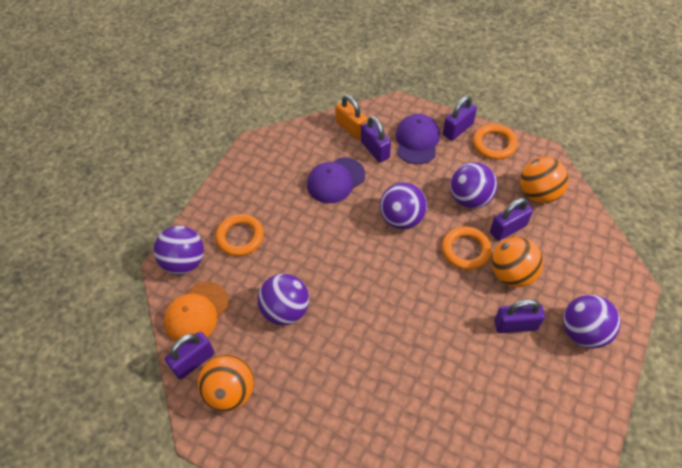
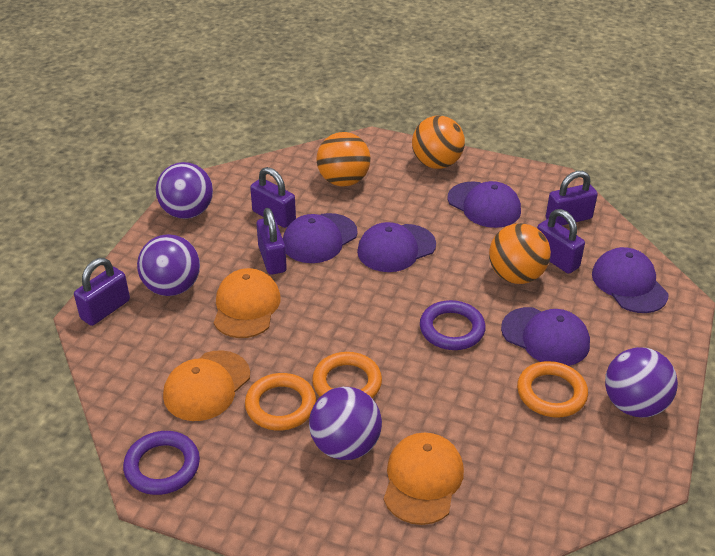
orange cap: 1 -> 3
orange padlock: 1 -> 0
purple ball: 5 -> 4
purple cap: 2 -> 5
purple ring: 0 -> 2

